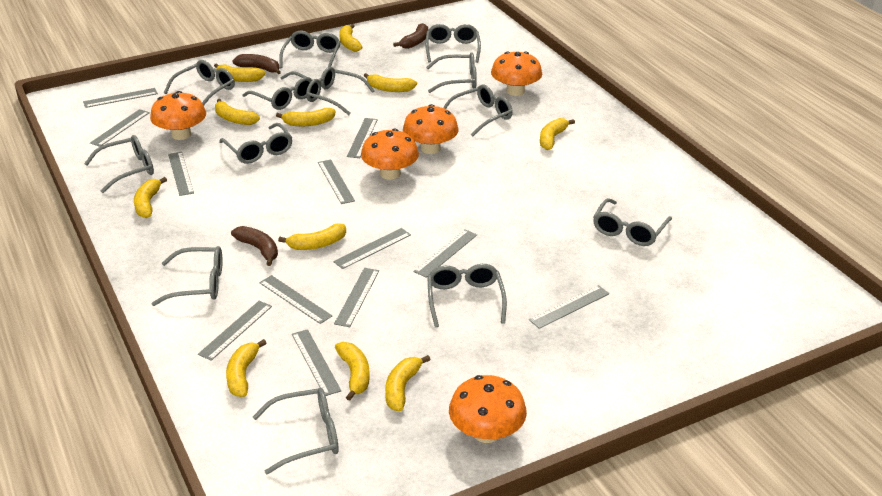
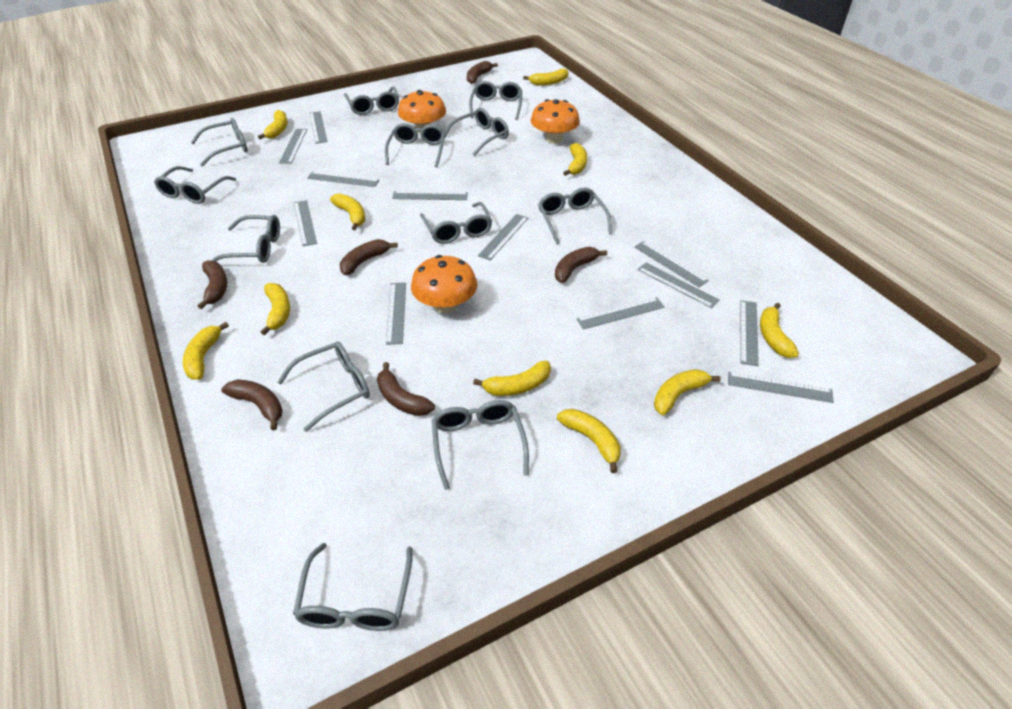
brown banana: 3 -> 6
grey glasses: 13 -> 12
orange mushroom: 5 -> 3
yellow banana: 11 -> 10

